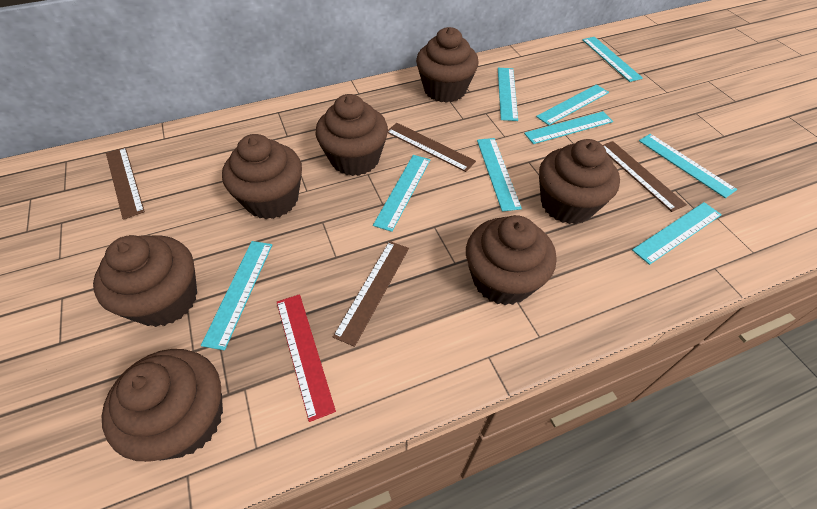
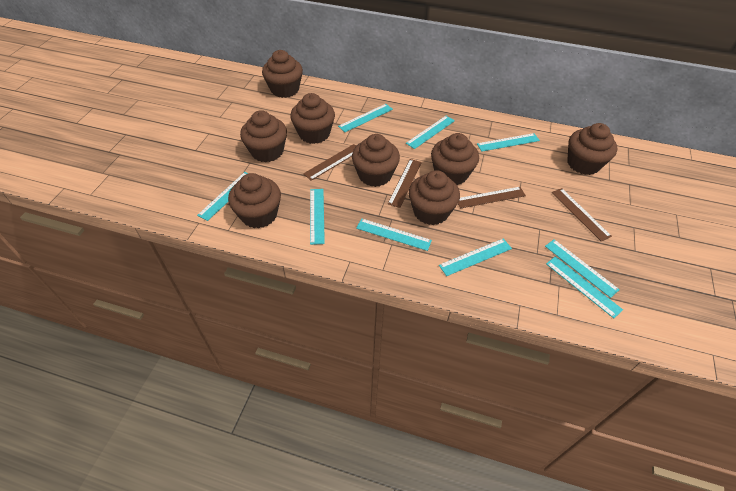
brown cupcake: 7 -> 8
red ruler: 1 -> 0

